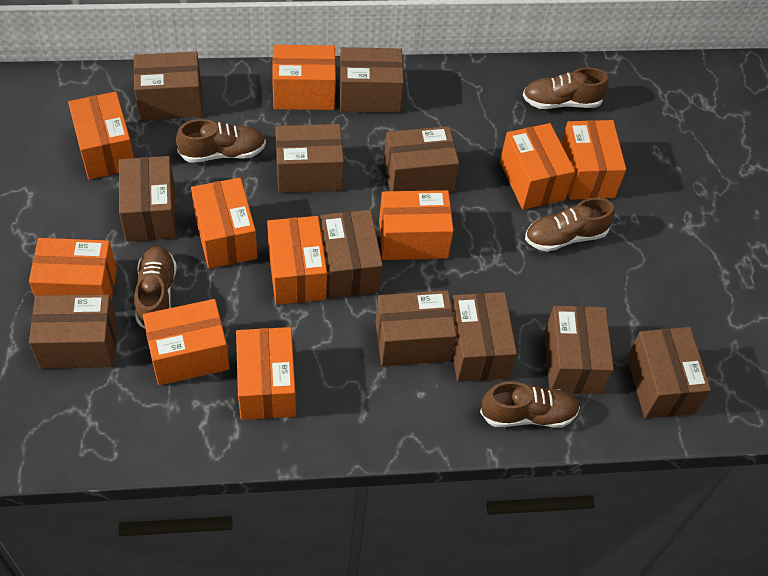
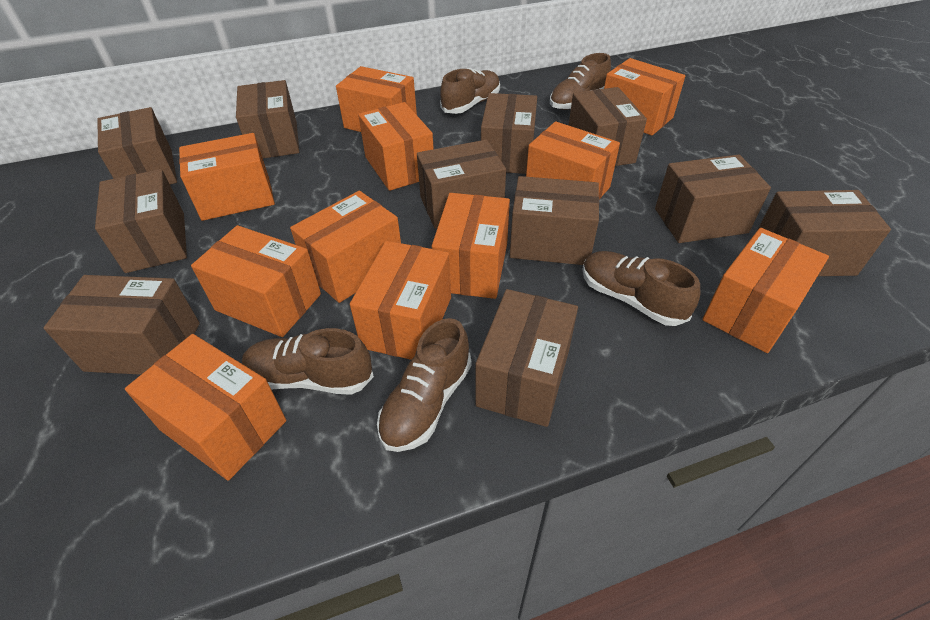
orange box: 10 -> 11

